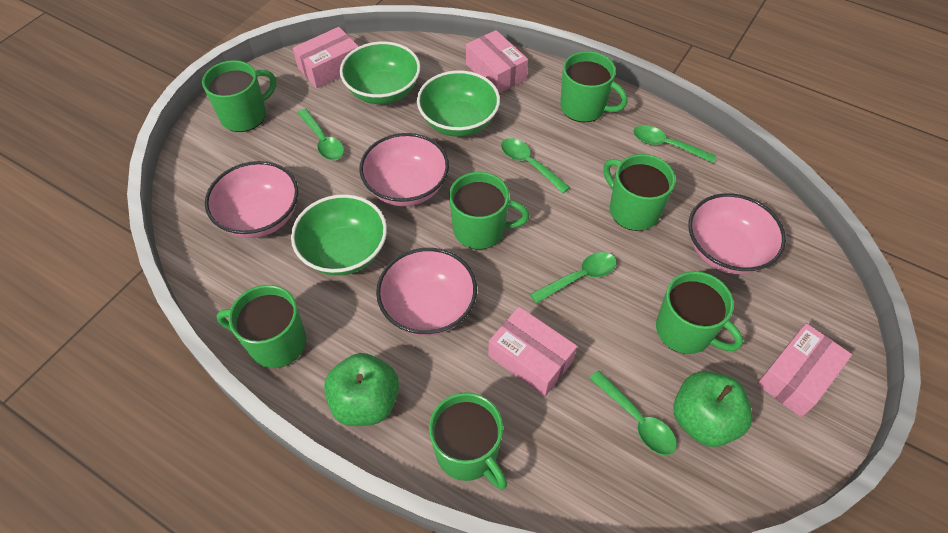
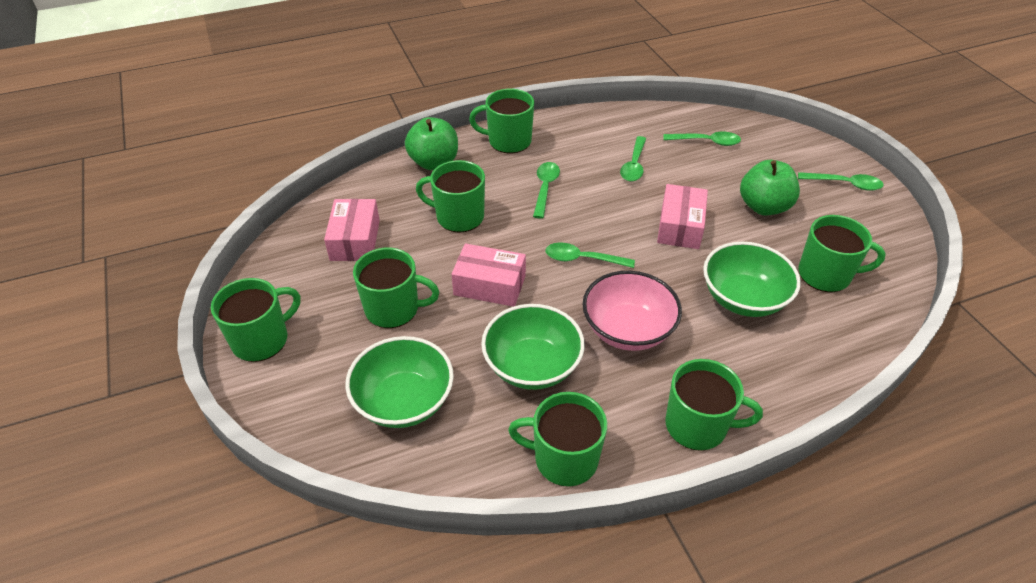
pink bowl: 4 -> 1
pink box: 4 -> 3

